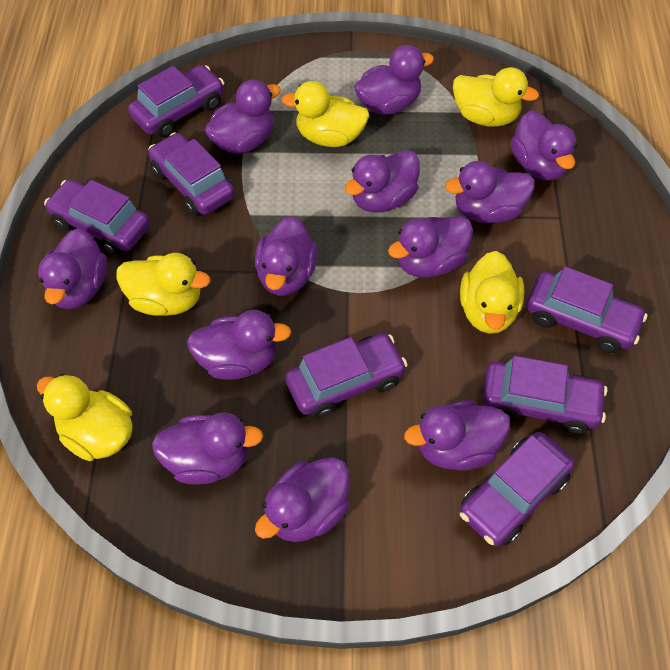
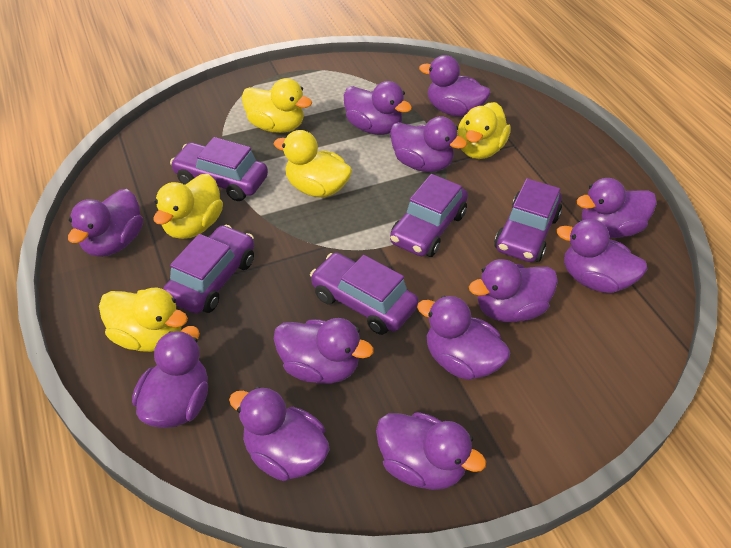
purple car: 7 -> 5

